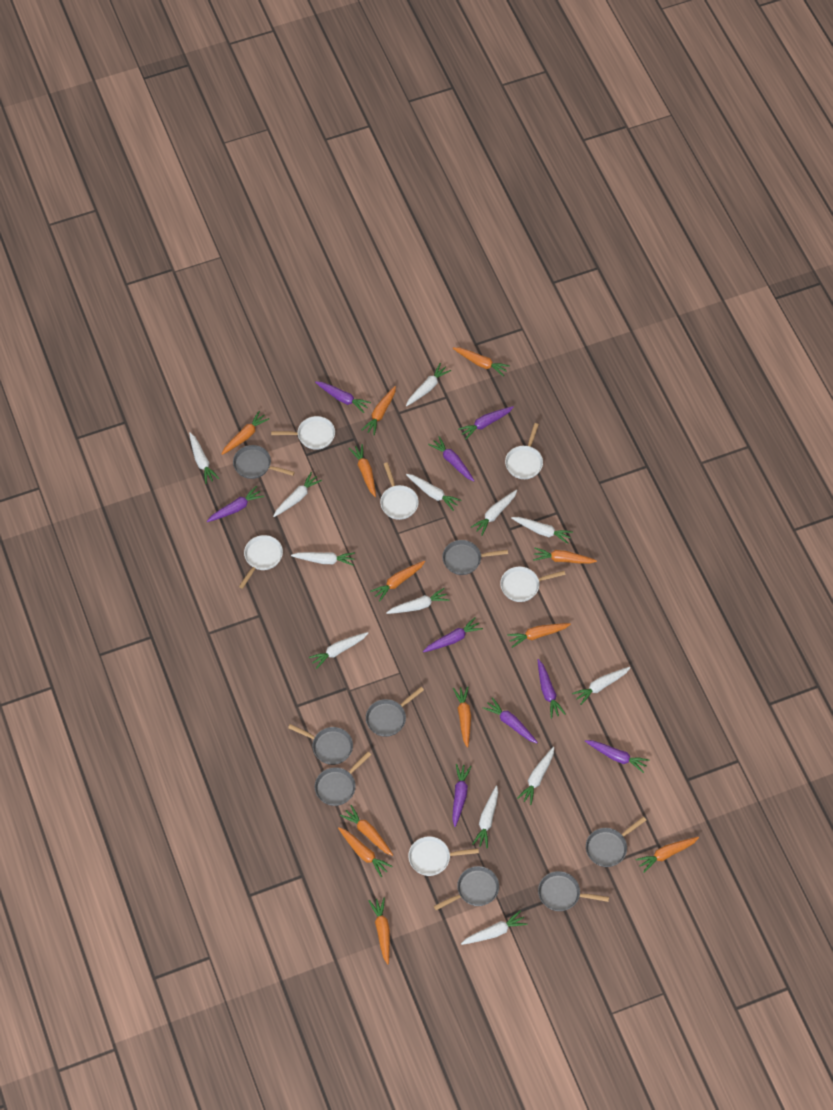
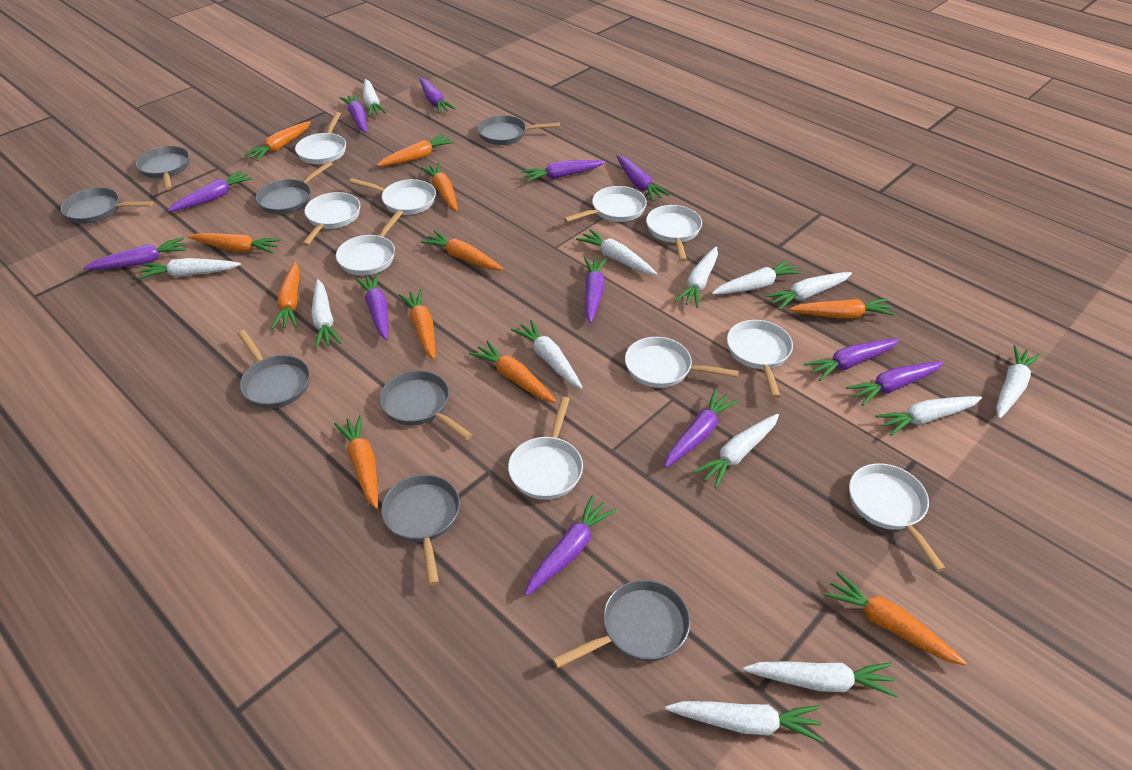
orange carrot: 12 -> 11
purple carrot: 9 -> 12
white pan: 6 -> 10

